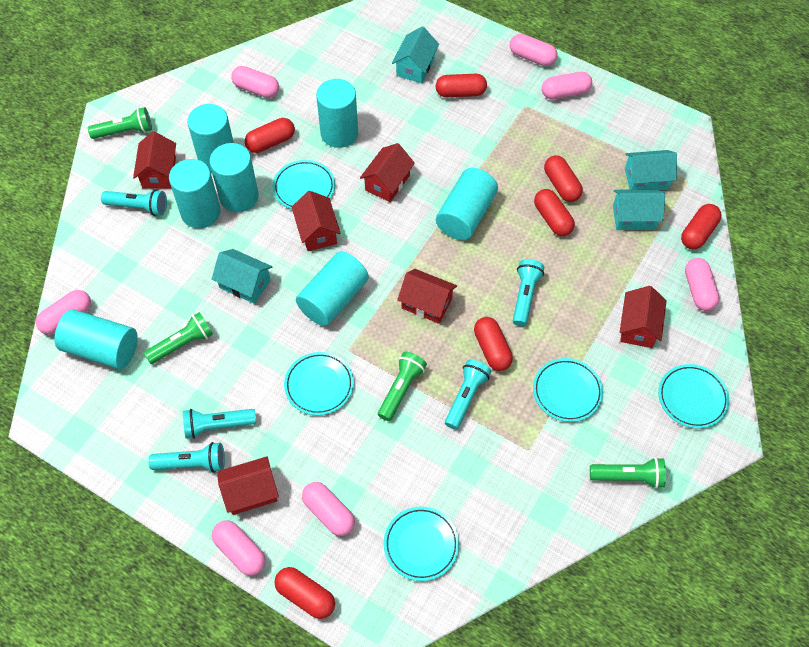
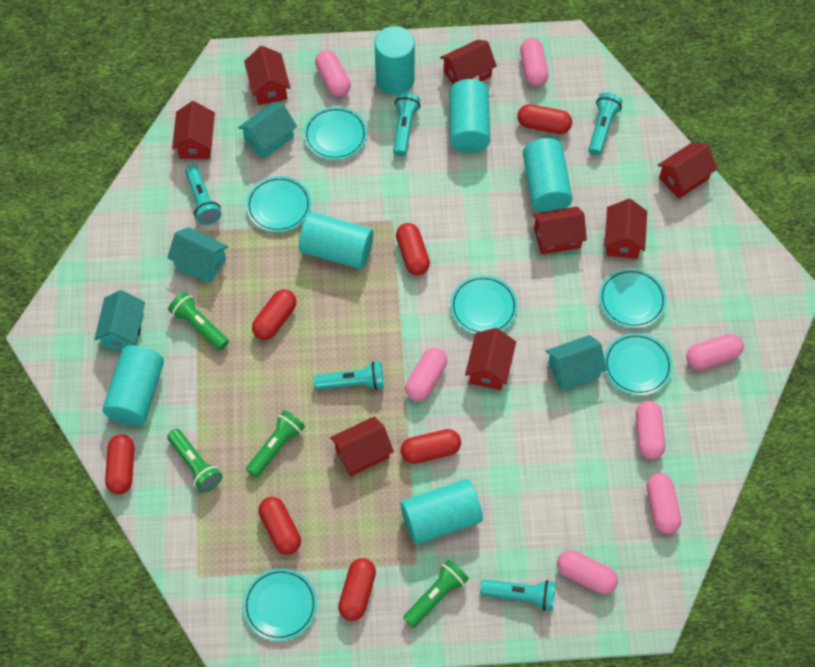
red house: 6 -> 8
turquoise cylinder: 7 -> 6
turquoise plate: 5 -> 6

